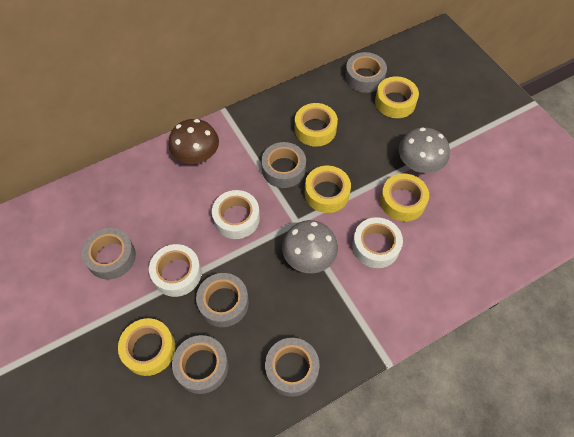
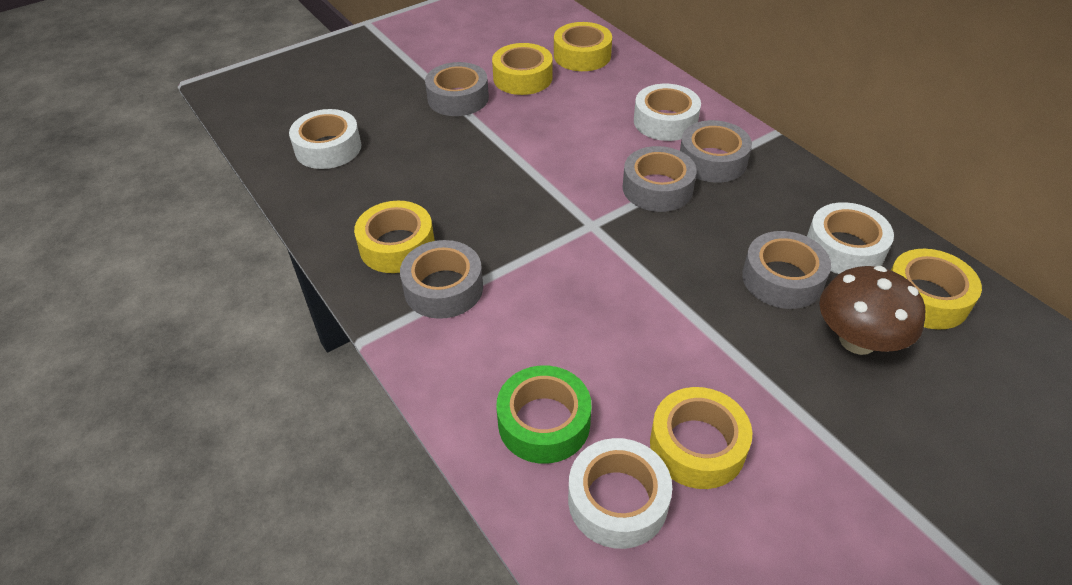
green tape: 0 -> 1
grey mushroom: 2 -> 0
grey tape: 6 -> 5
white tape: 3 -> 4

